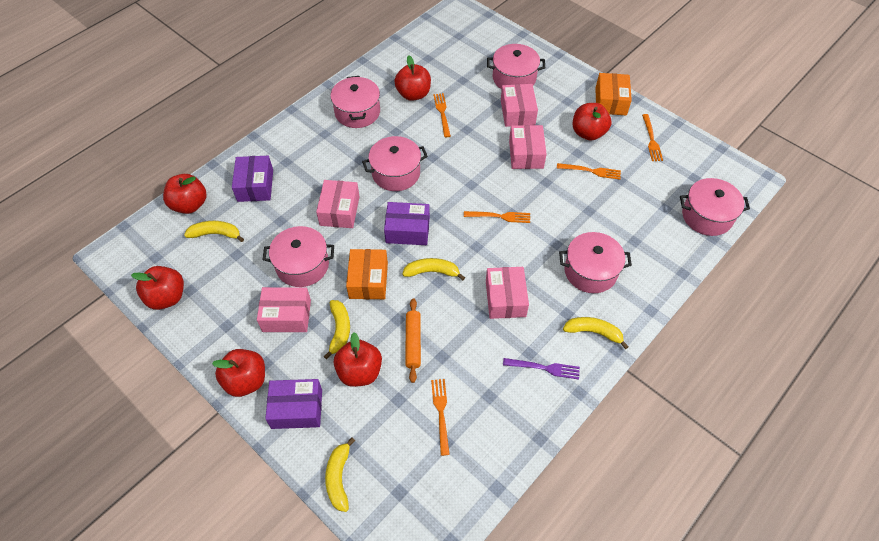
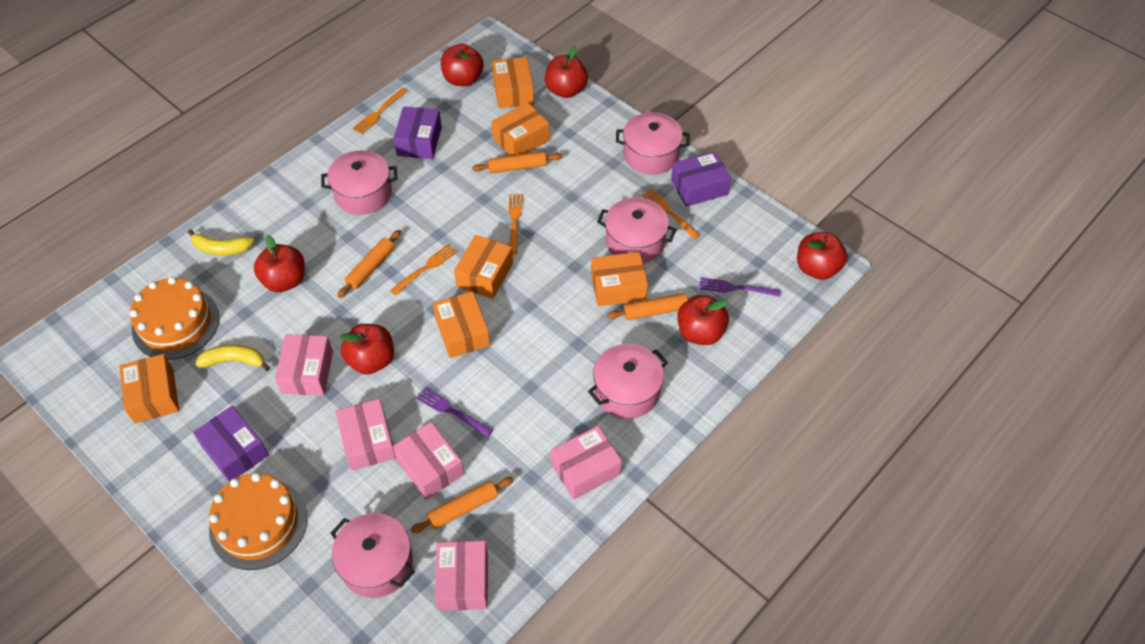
orange box: 2 -> 6
orange cake: 0 -> 2
orange fork: 5 -> 4
orange rolling pin: 1 -> 4
pink pot: 6 -> 5
purple fork: 1 -> 2
yellow banana: 5 -> 2

